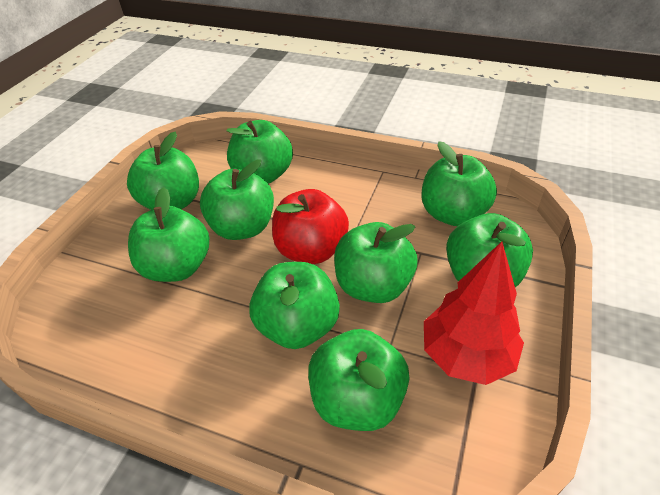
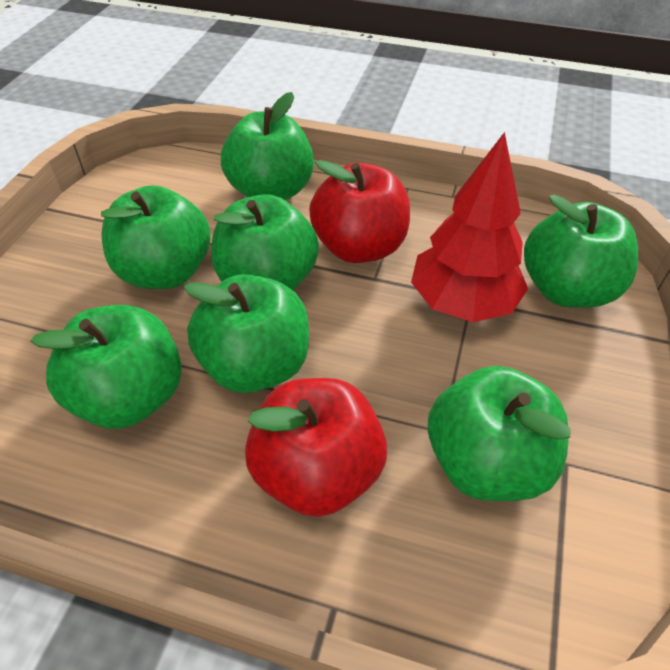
green apple: 9 -> 7
red apple: 1 -> 2

